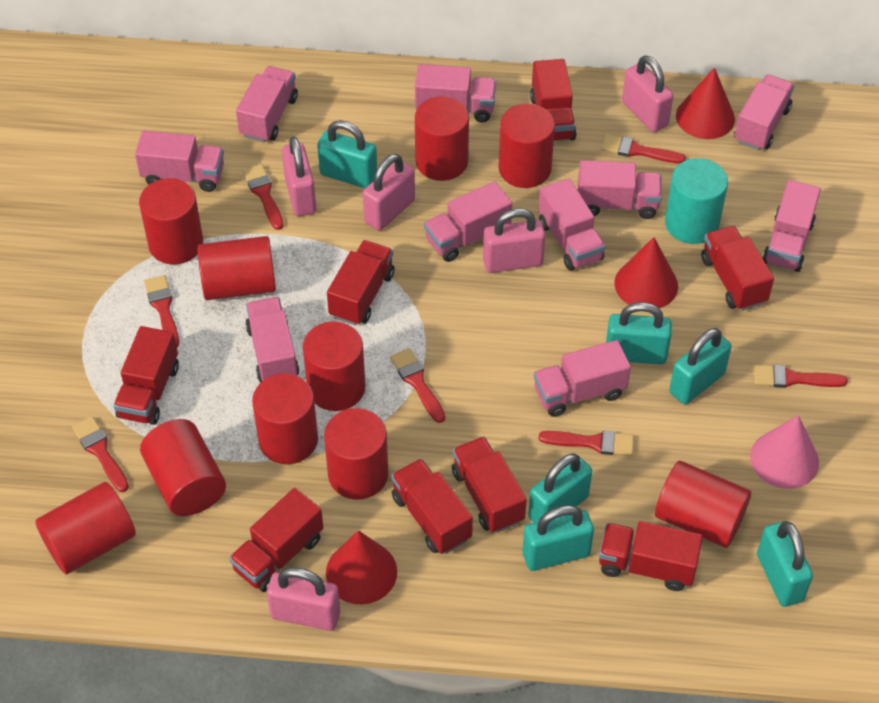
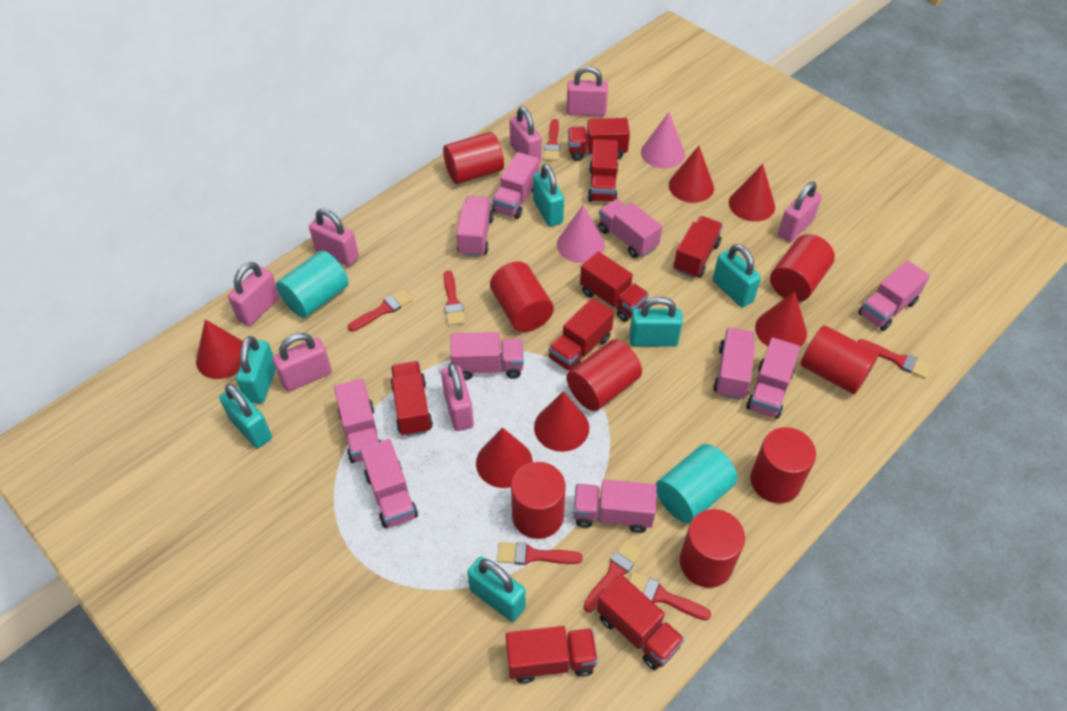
pink cone: 1 -> 2
pink padlock: 5 -> 7
red cone: 3 -> 6
red cylinder: 10 -> 8
turquoise cylinder: 1 -> 2

